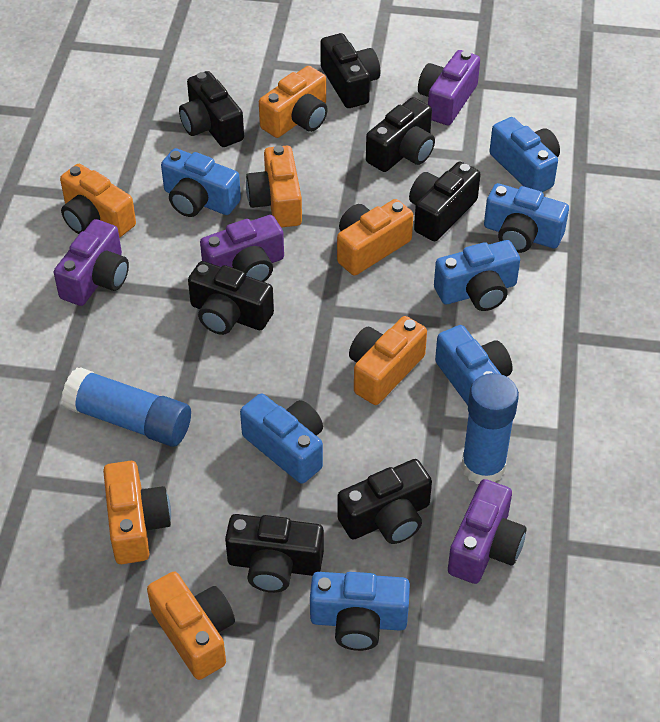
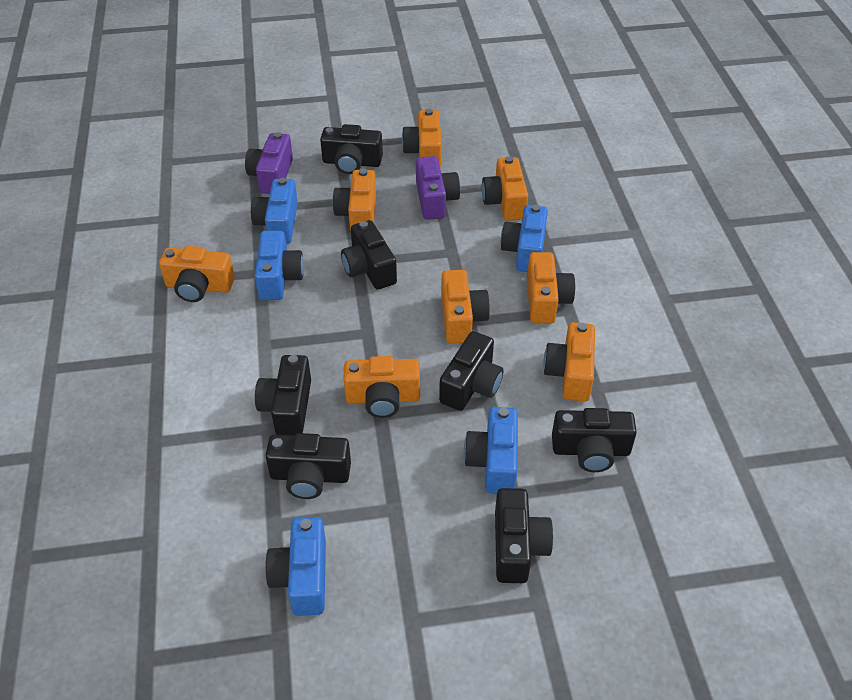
blue camera: 7 -> 5
blue glue stick: 2 -> 0
orange camera: 7 -> 8
purple camera: 4 -> 2

